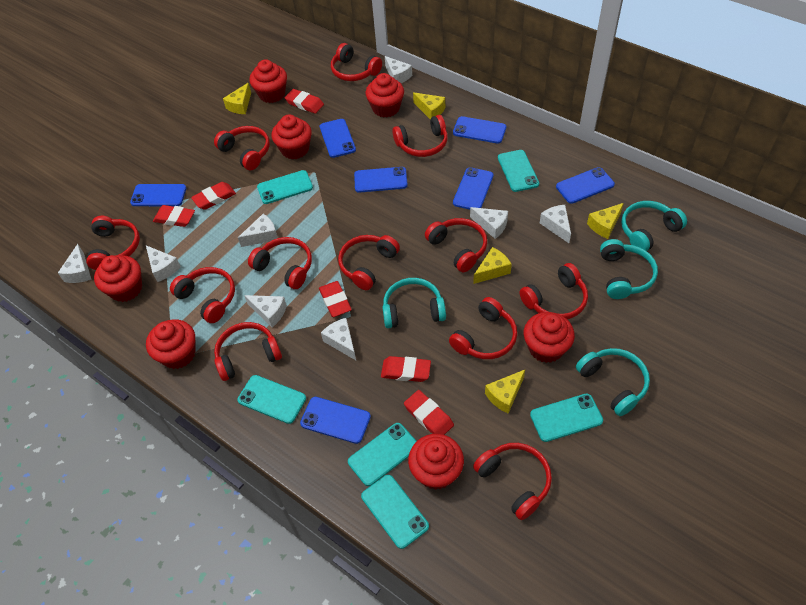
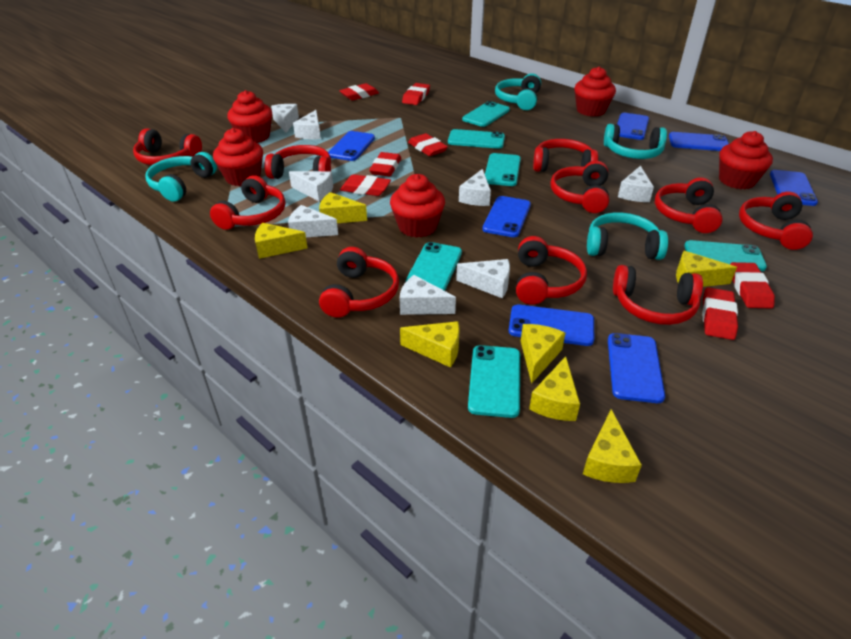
red cupcake: 7 -> 5
red eraser: 6 -> 7
red headphones: 12 -> 10
yellow cheese: 5 -> 7

